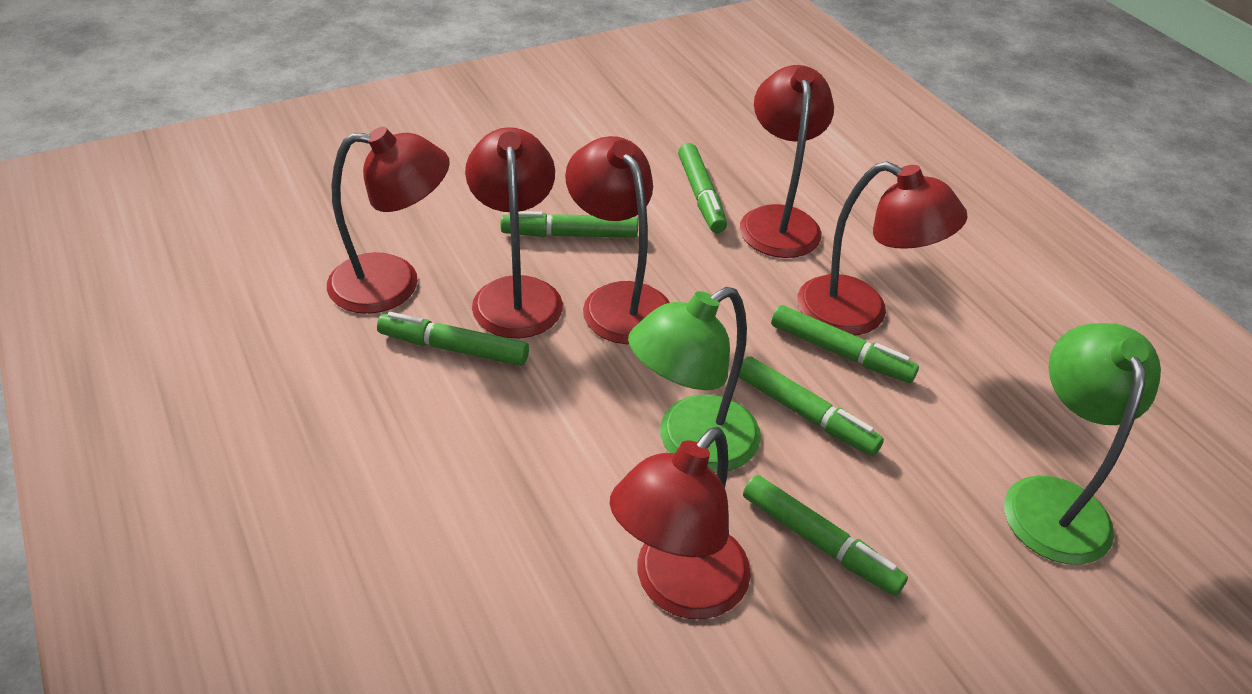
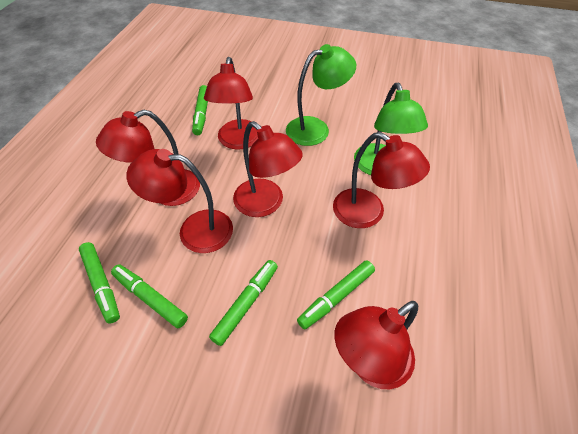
green marker: 6 -> 5

